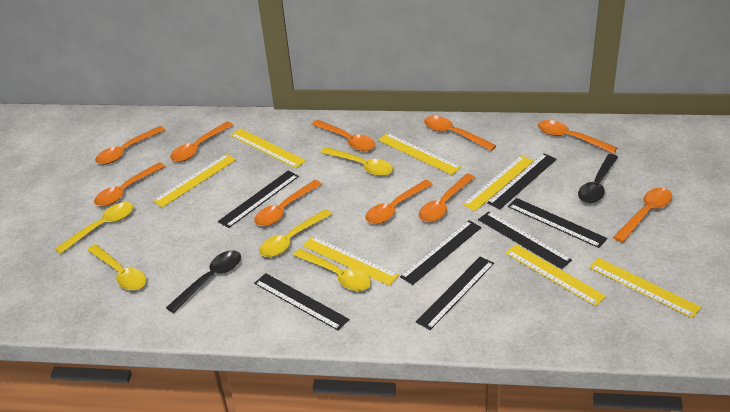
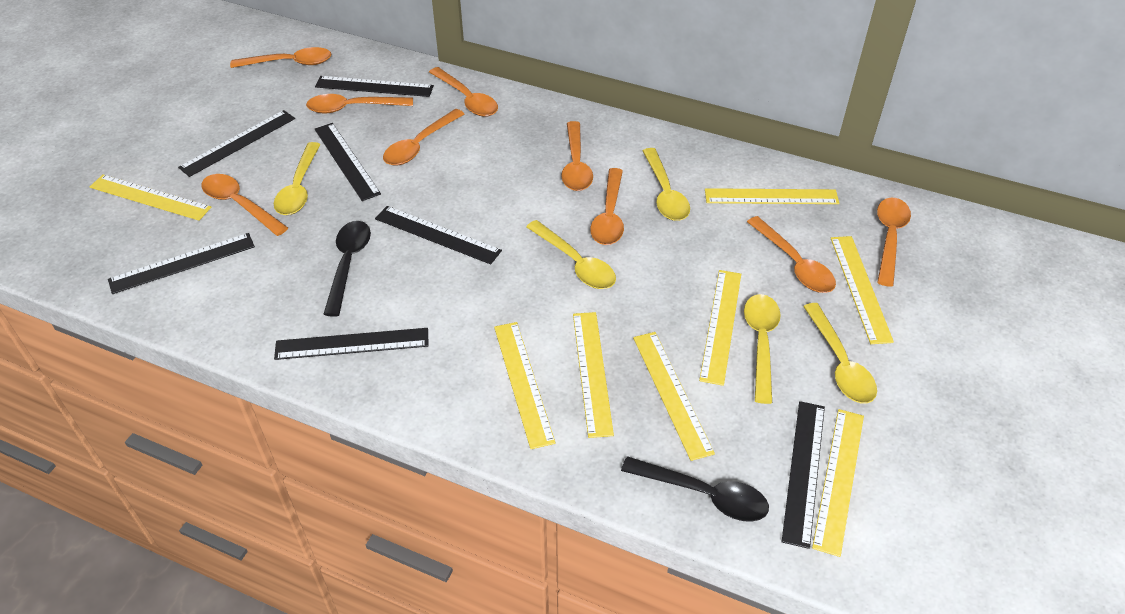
orange spoon: 10 -> 9
yellow ruler: 7 -> 8

